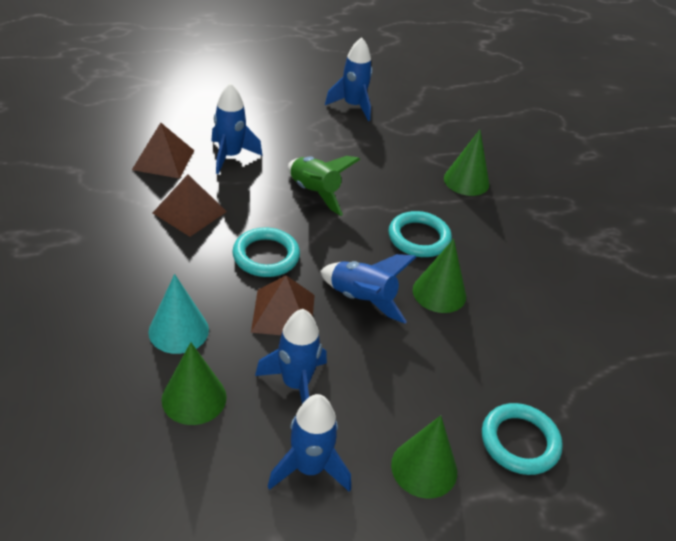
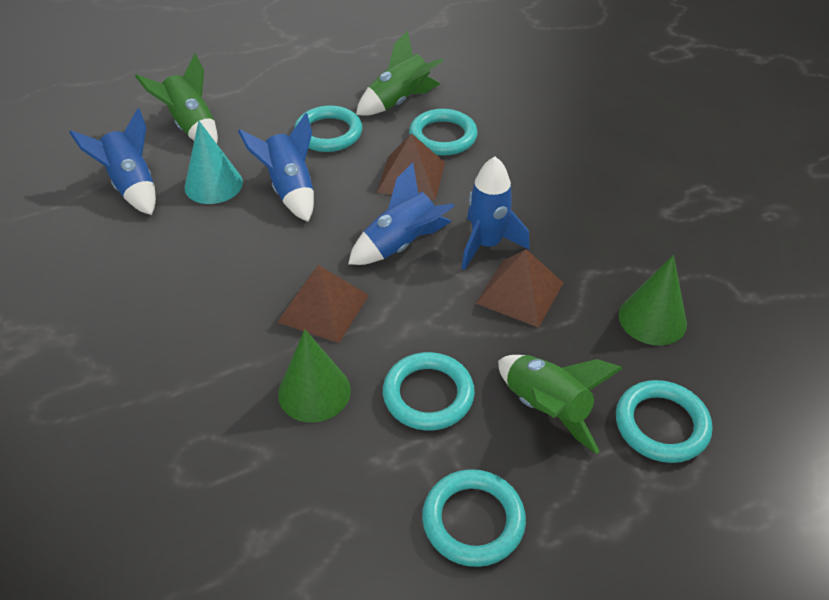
blue rocket: 5 -> 4
green cone: 4 -> 2
green rocket: 1 -> 3
turquoise ring: 3 -> 5

